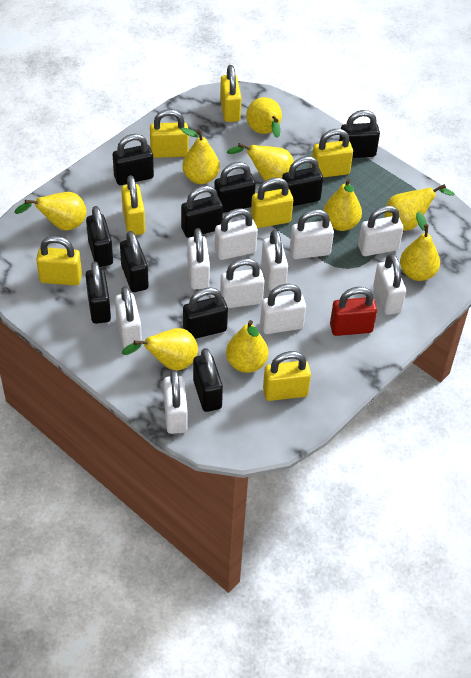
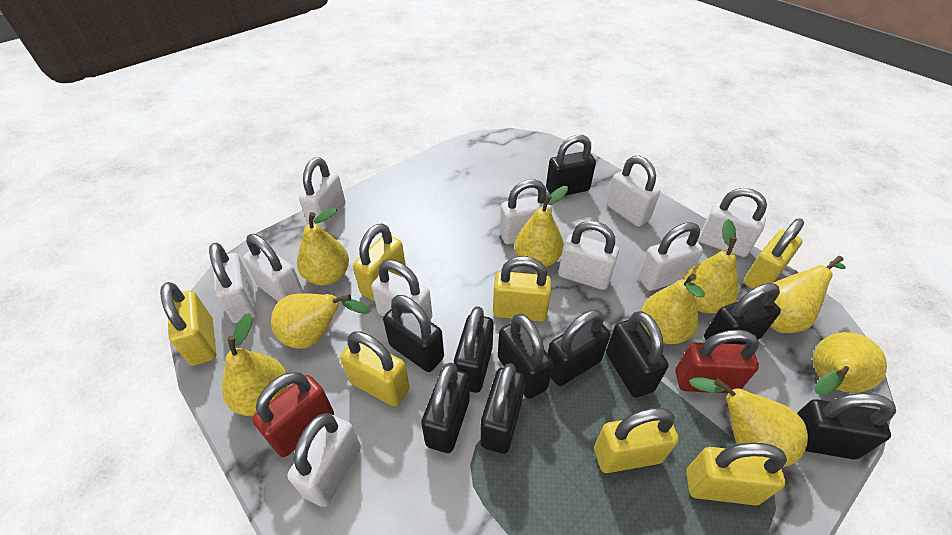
red padlock: 1 -> 2

